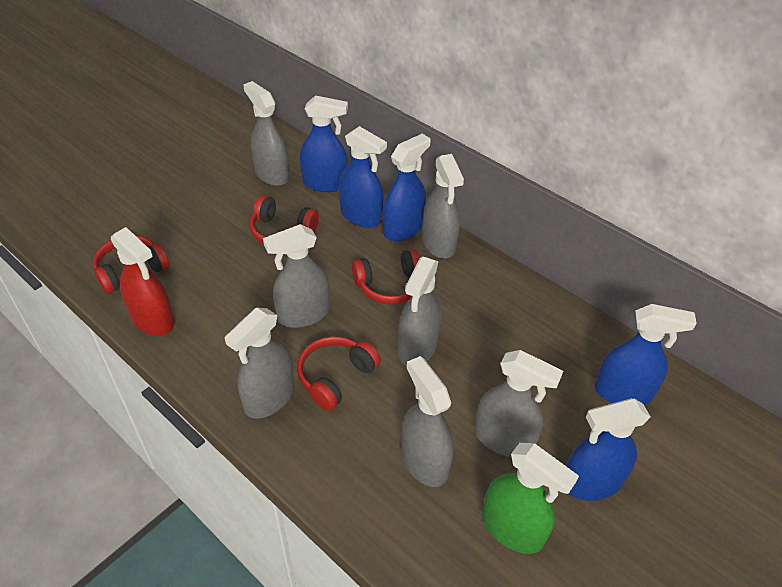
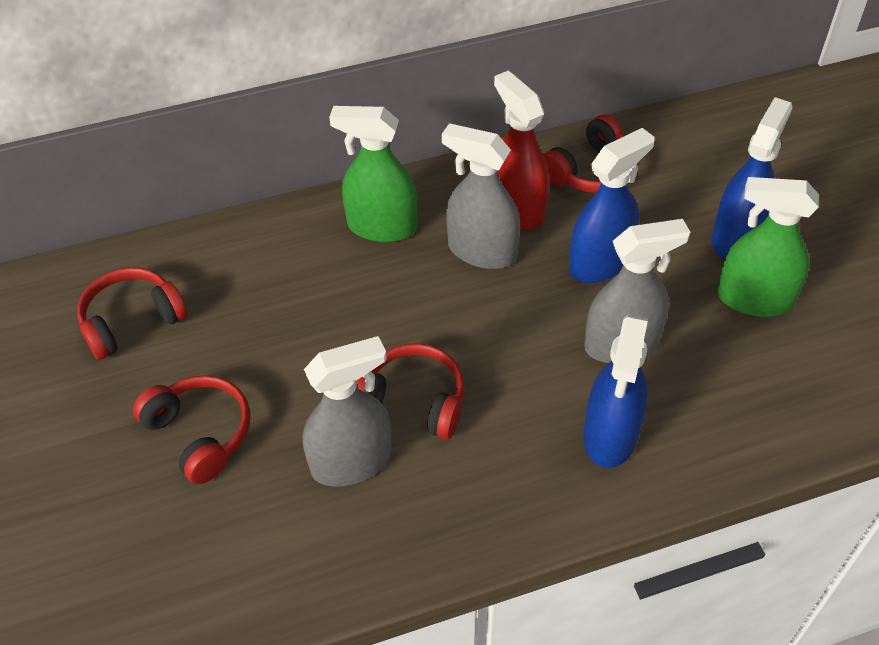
blue spray bottle: 5 -> 3
green spray bottle: 1 -> 2
grey spray bottle: 7 -> 3

